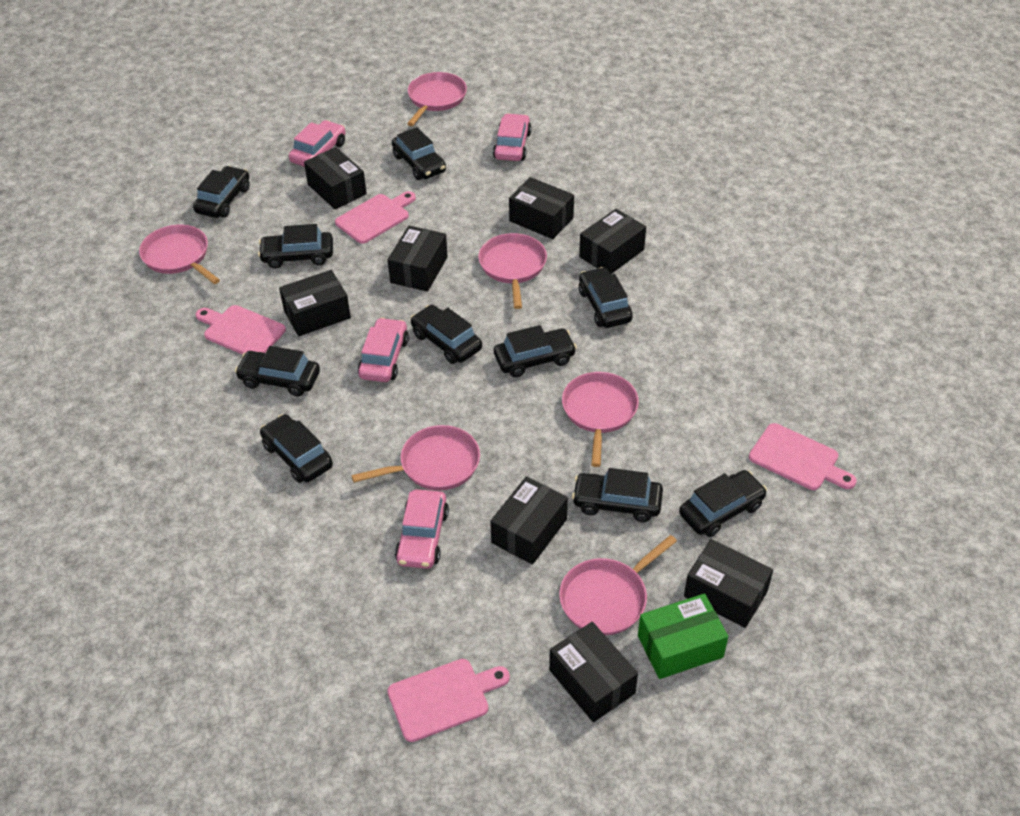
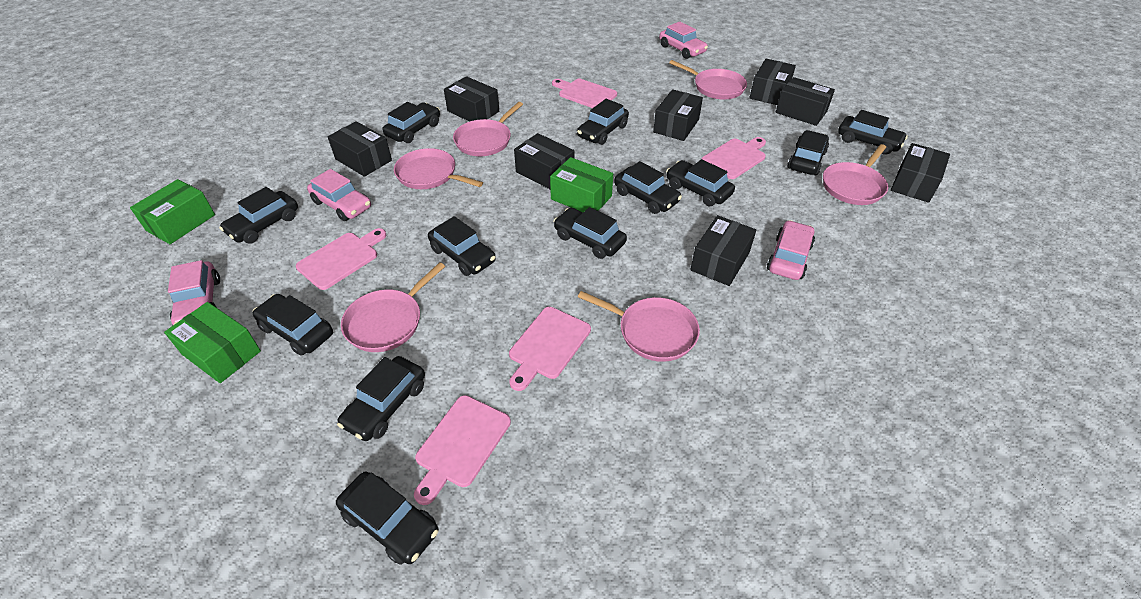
black car: 10 -> 12
green box: 1 -> 3
pink cutting board: 4 -> 5

